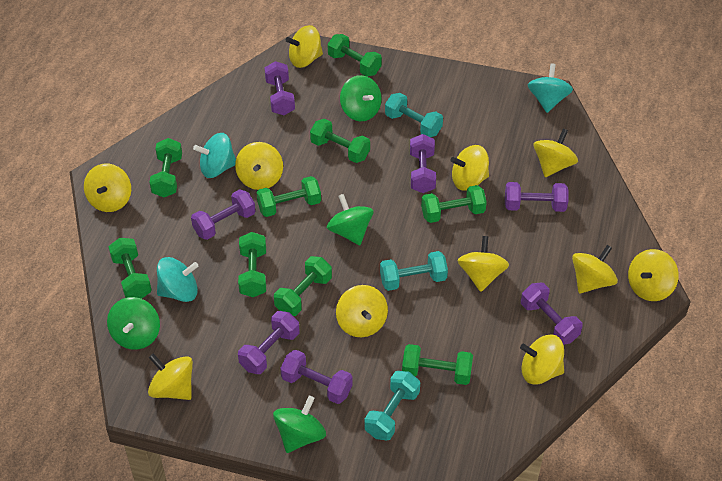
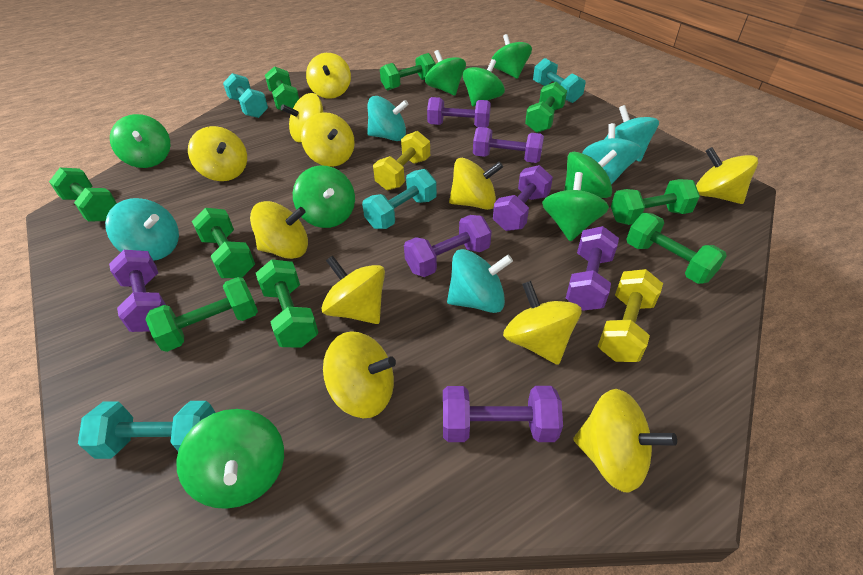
green spinning top: 4 -> 8
turquoise dumbbell: 3 -> 4
turquoise spinning top: 3 -> 5
yellow dumbbell: 0 -> 2

